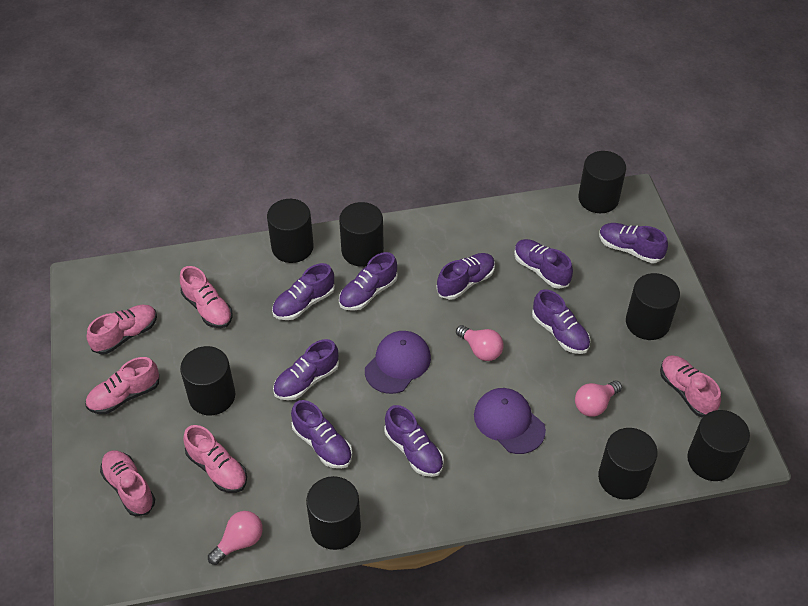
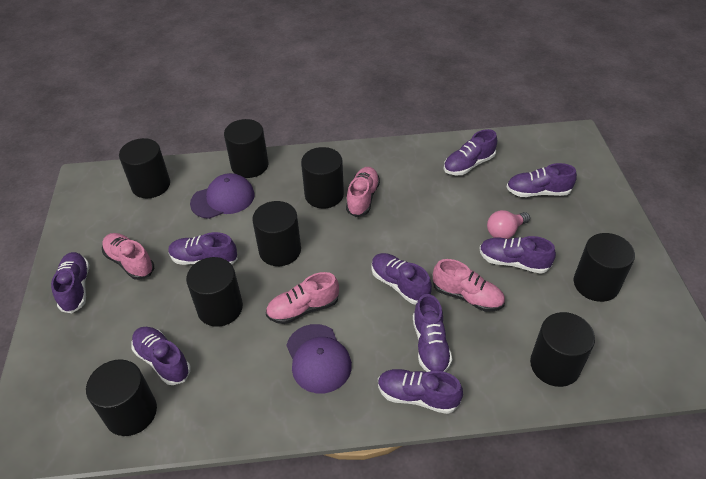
pink light bulb: 3 -> 1
pink shoe: 6 -> 4

